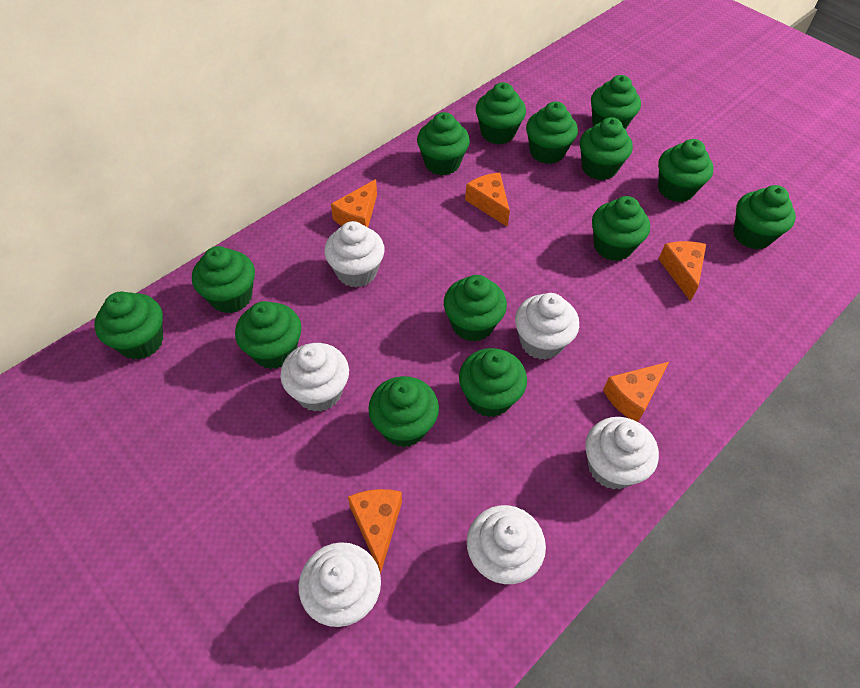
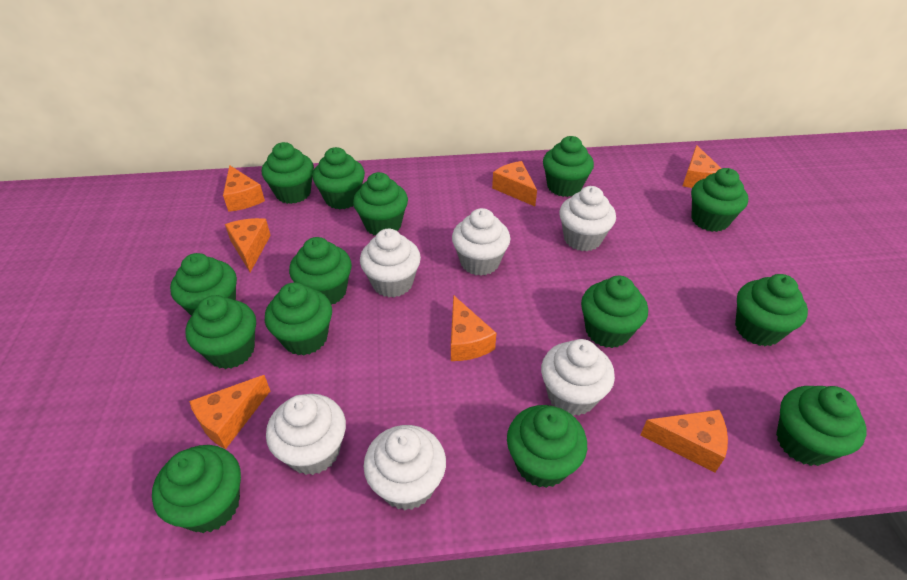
orange cheese: 5 -> 7

